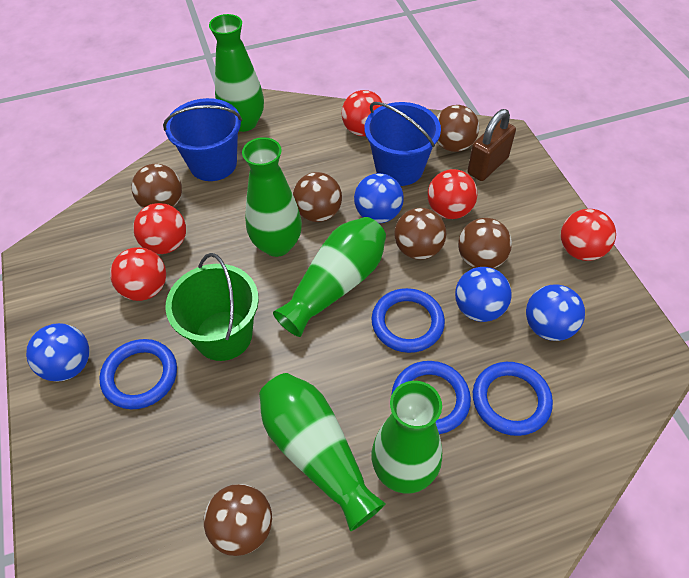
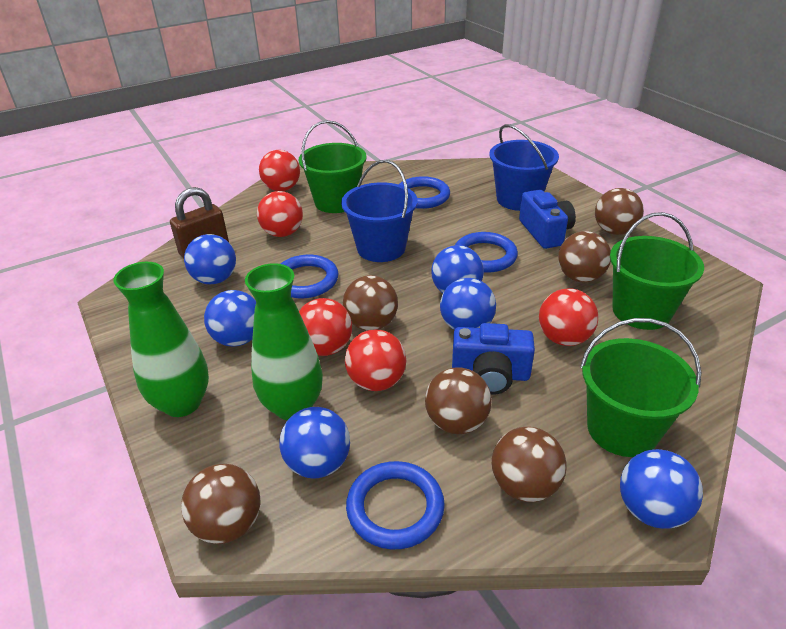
blue ball: 4 -> 6
blue camera: 0 -> 2
green bucket: 1 -> 3
green vase: 5 -> 2

